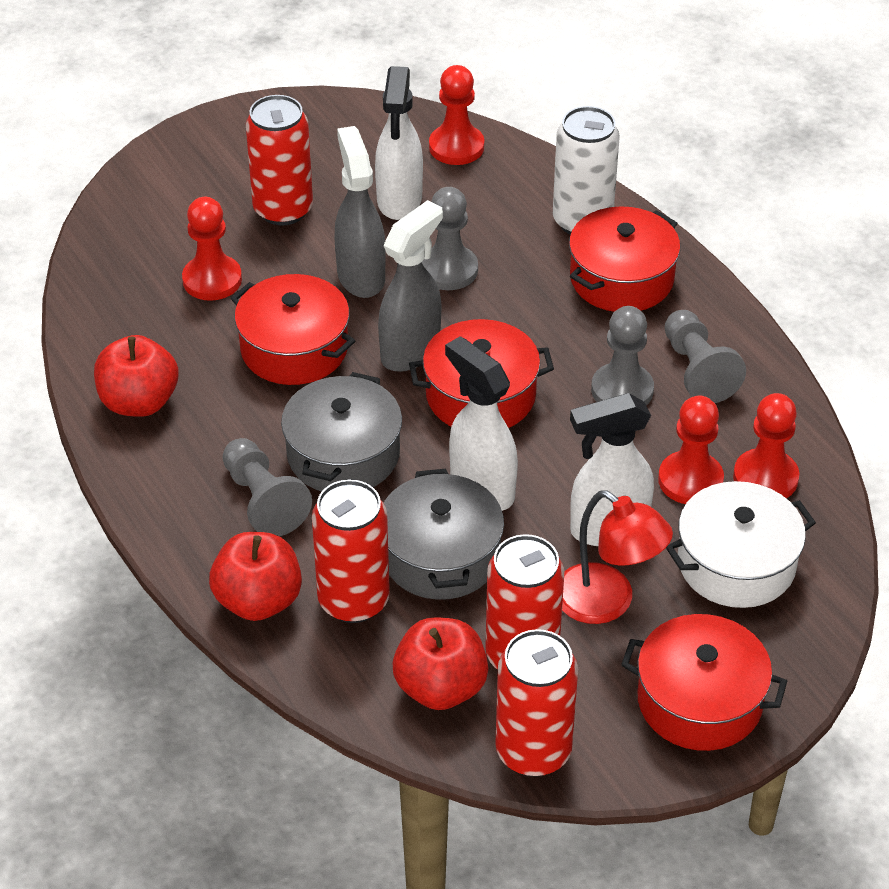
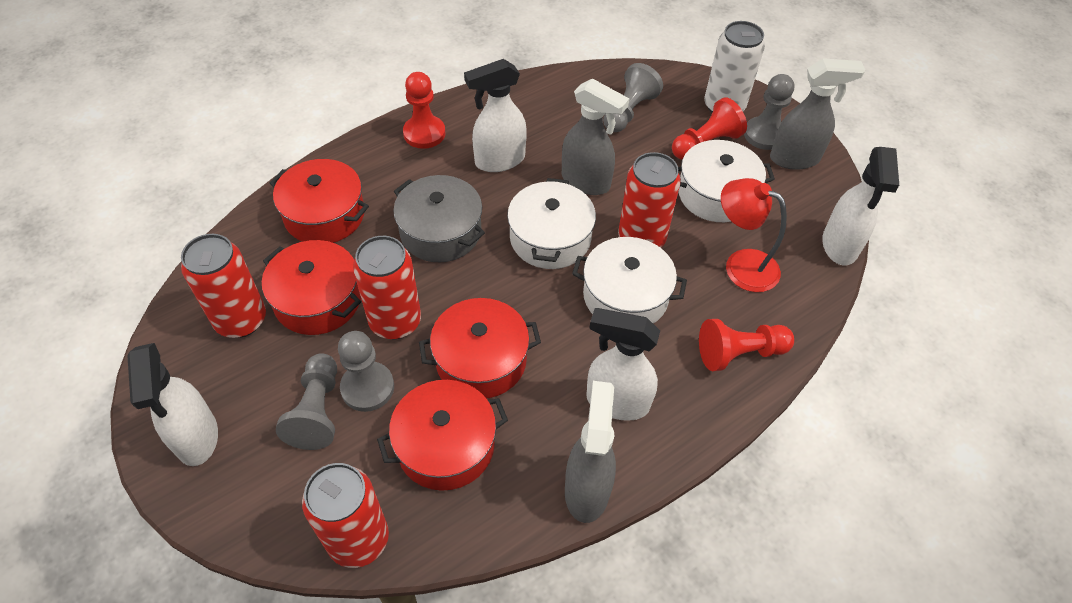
grey pot: 2 -> 1
grey spray bottle: 2 -> 3
red apple: 3 -> 0
red pawn: 4 -> 3
white pot: 1 -> 3
white spray bottle: 3 -> 4

